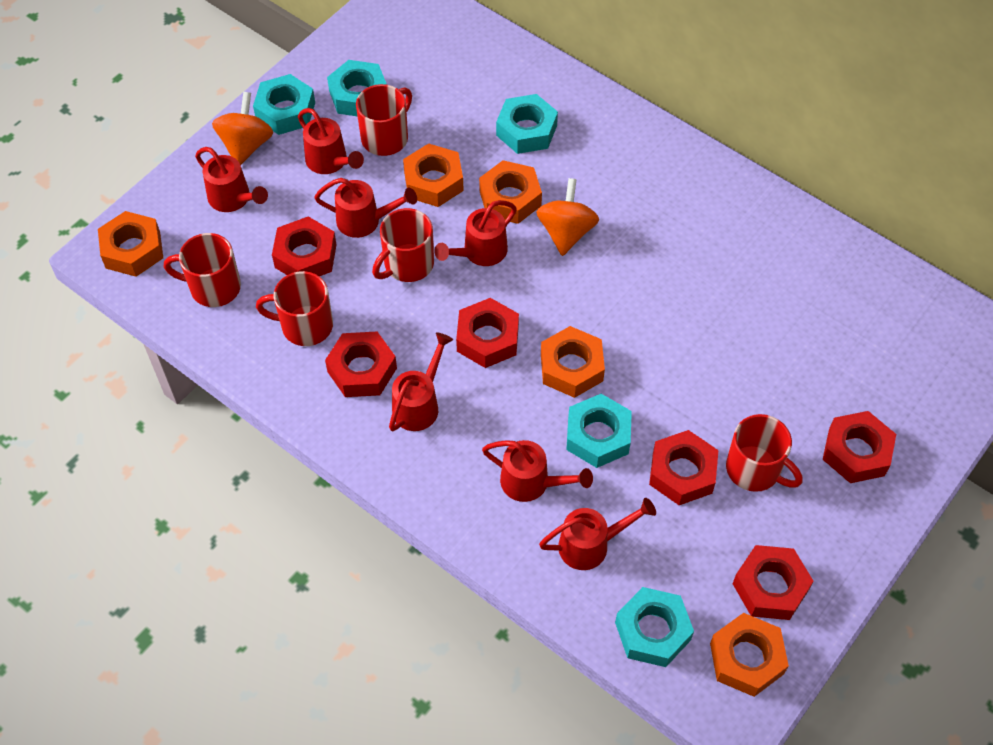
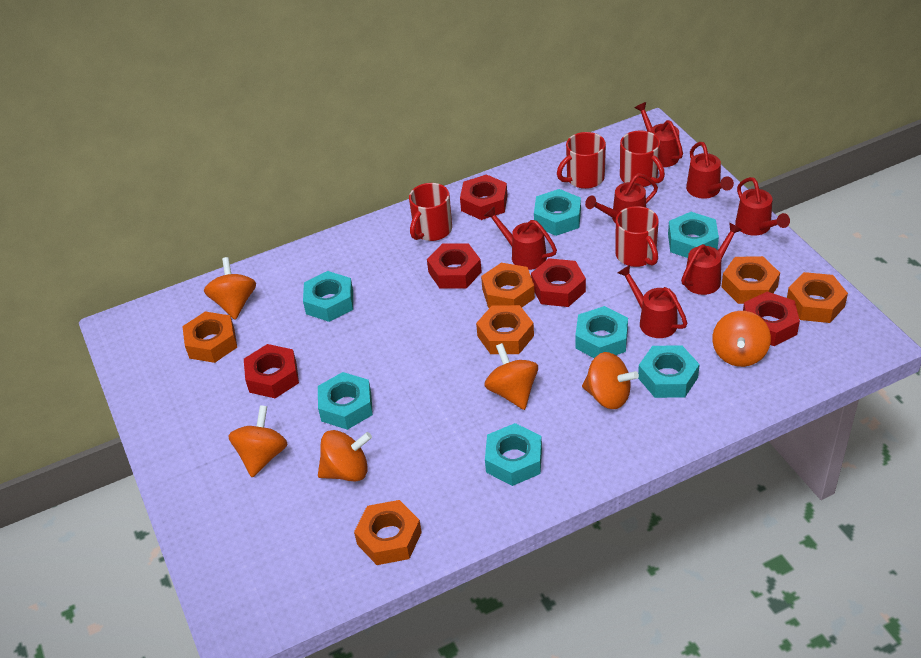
orange nut: 5 -> 6
orange spinning top: 2 -> 6
red mug: 5 -> 4
red nut: 6 -> 5
turquoise nut: 5 -> 7

